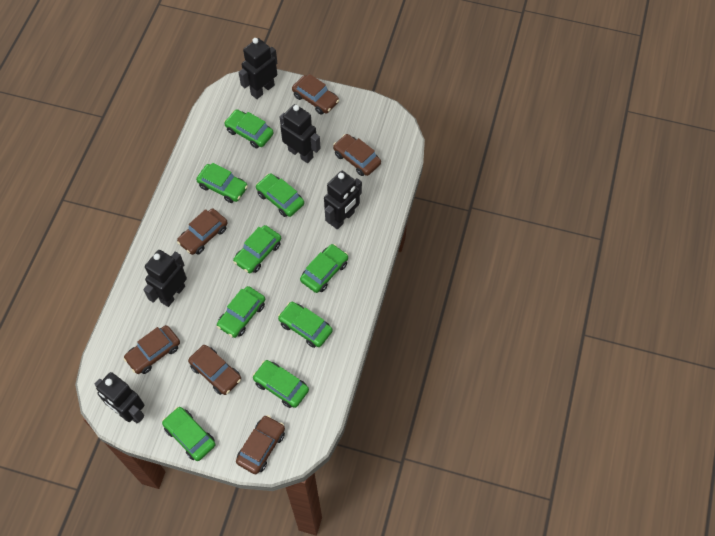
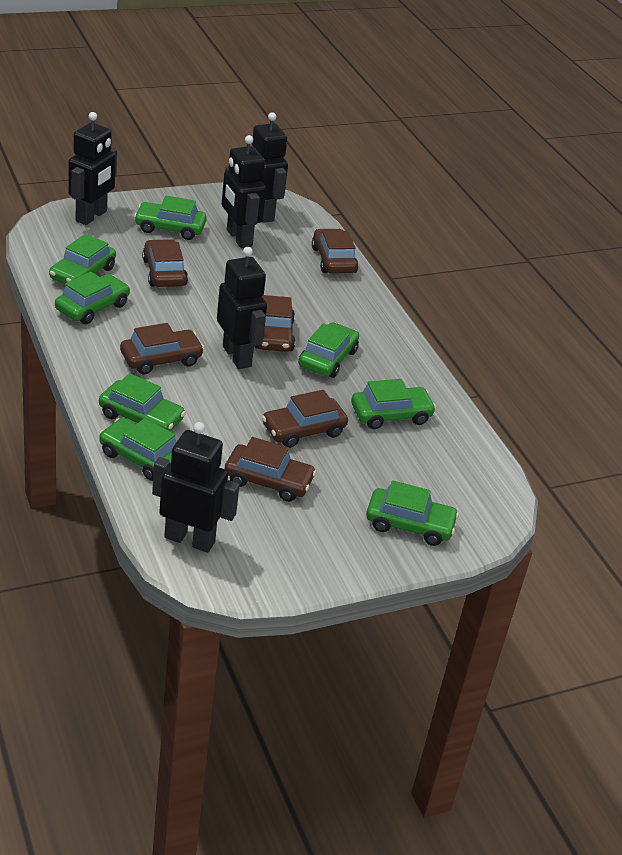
green car: 9 -> 8

